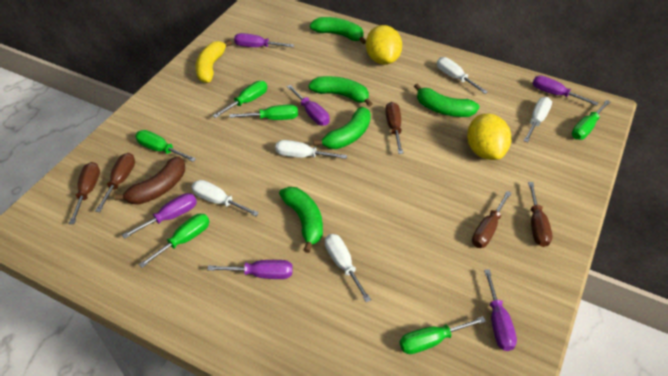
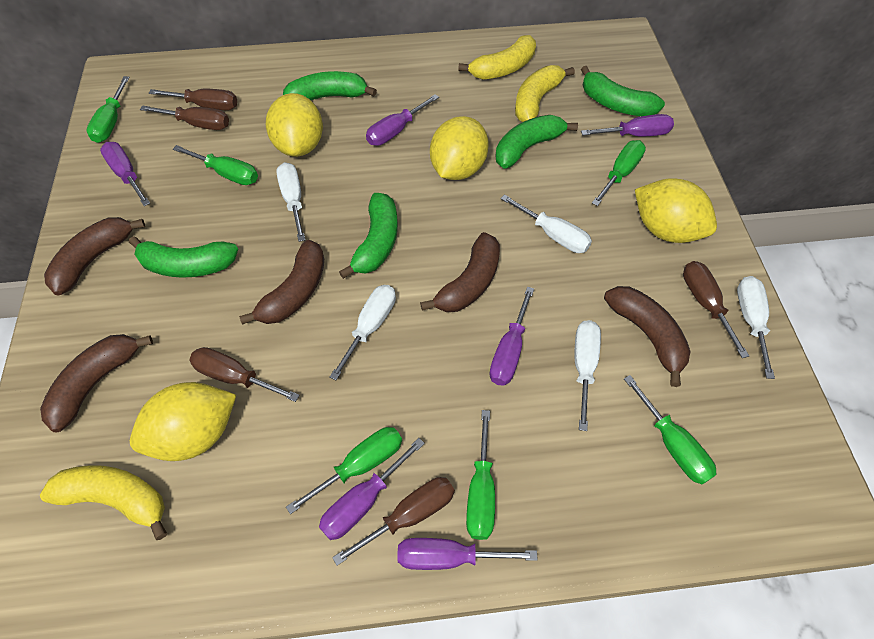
brown banana: 1 -> 5
yellow banana: 1 -> 3
yellow lemon: 2 -> 4

